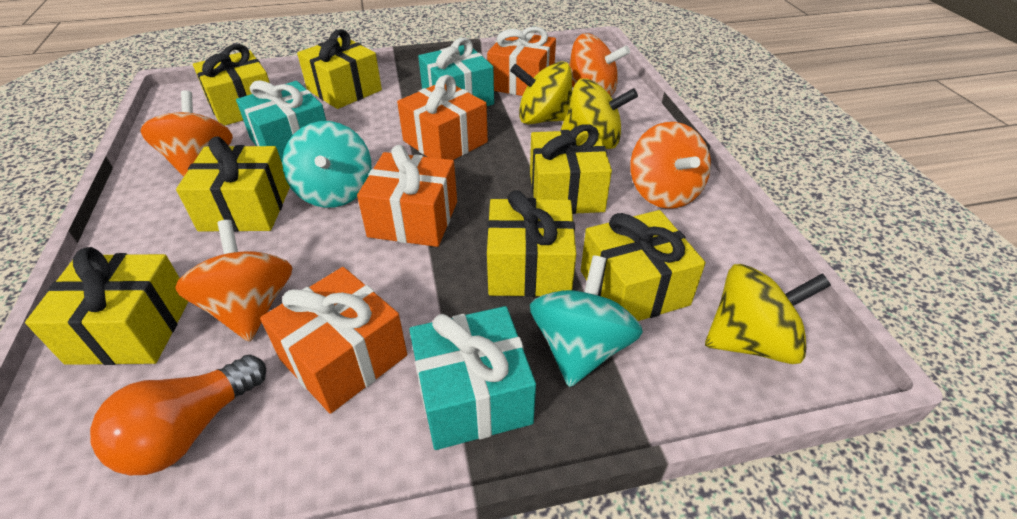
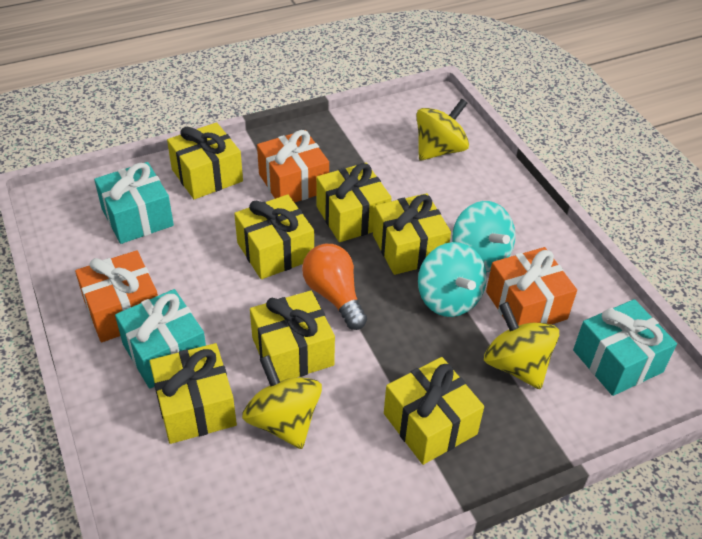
orange gift: 4 -> 3
orange spinning top: 4 -> 0

